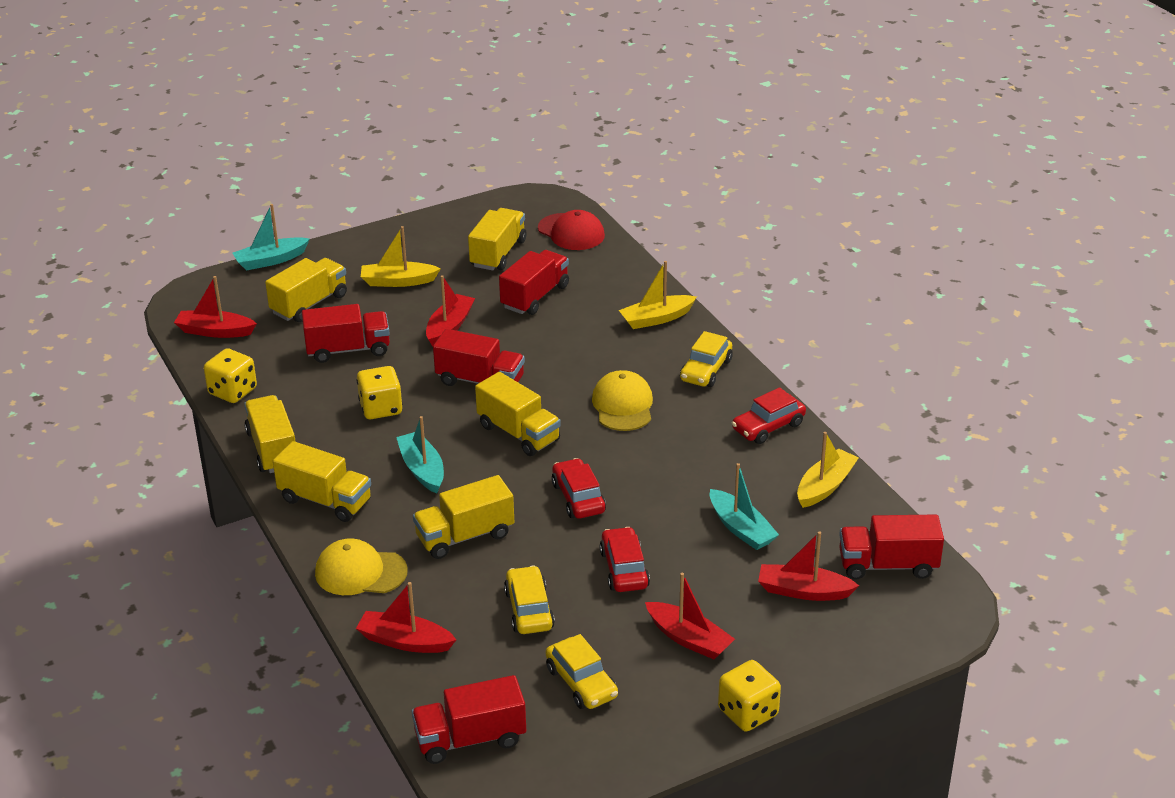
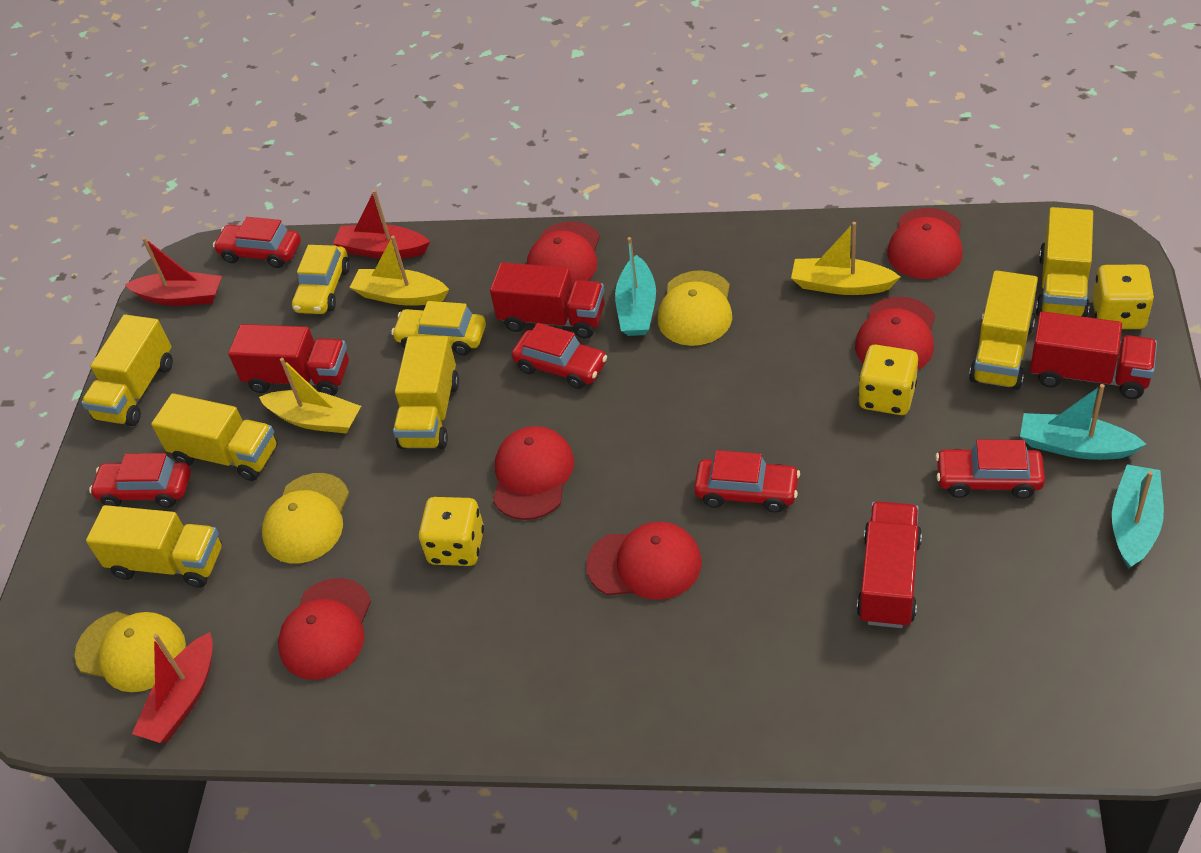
red boat: 5 -> 3
red cap: 1 -> 6
red car: 3 -> 5
red truck: 5 -> 4
yellow cap: 2 -> 3
yellow car: 3 -> 2

